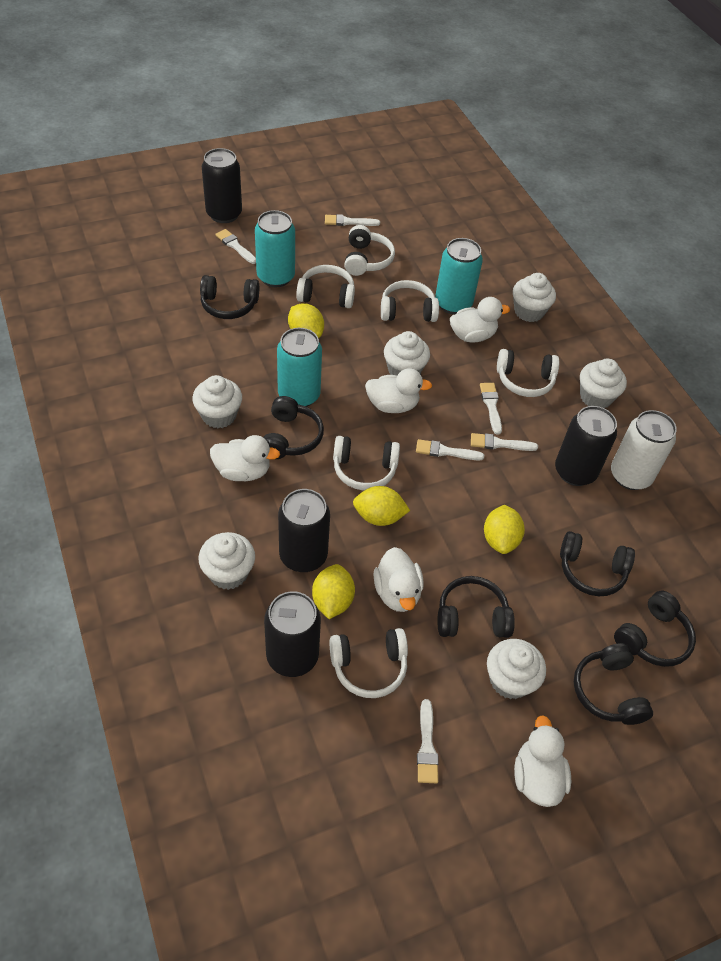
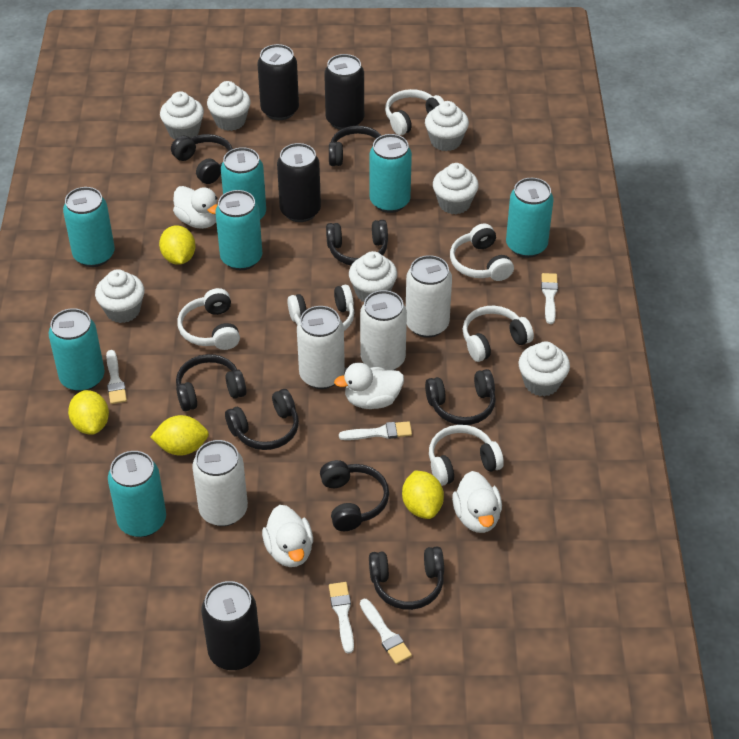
black headphones: 6 -> 8
turquoise can: 3 -> 7
white brush: 6 -> 5
white can: 1 -> 4
white cupcake: 6 -> 7
white duck: 5 -> 4

